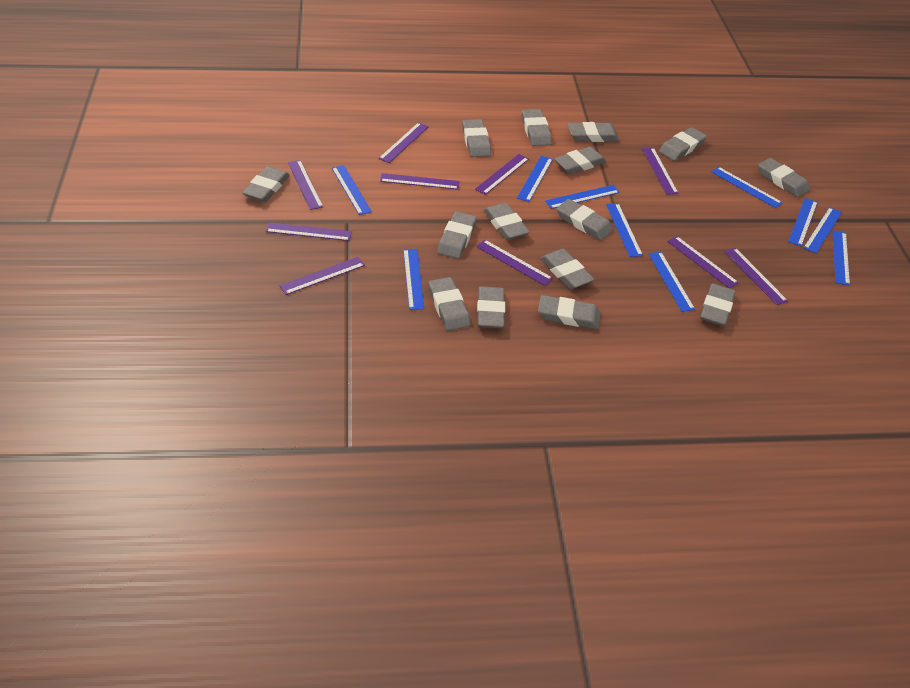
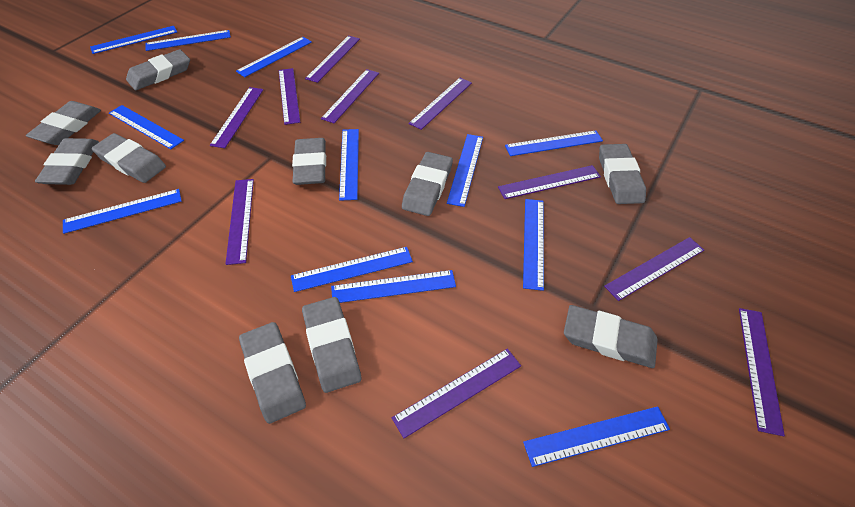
blue ruler: 10 -> 12
grey eraser: 15 -> 10

